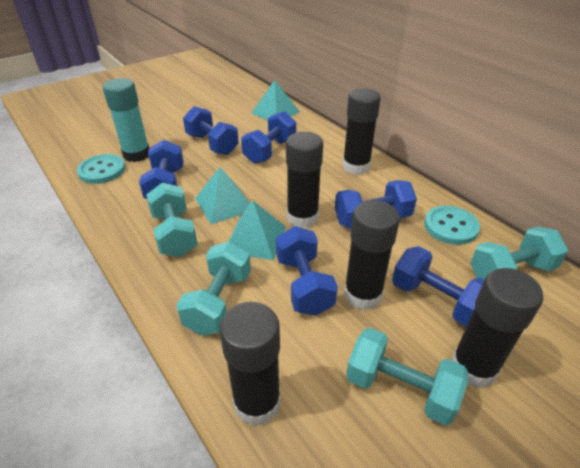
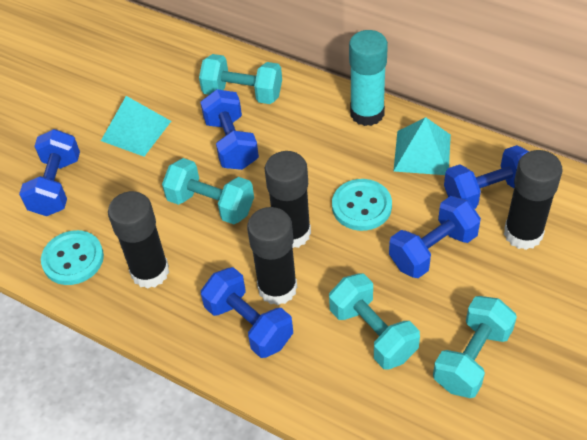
black glue stick: 5 -> 4
blue dumbbell: 6 -> 5
turquoise pyramid: 3 -> 2

